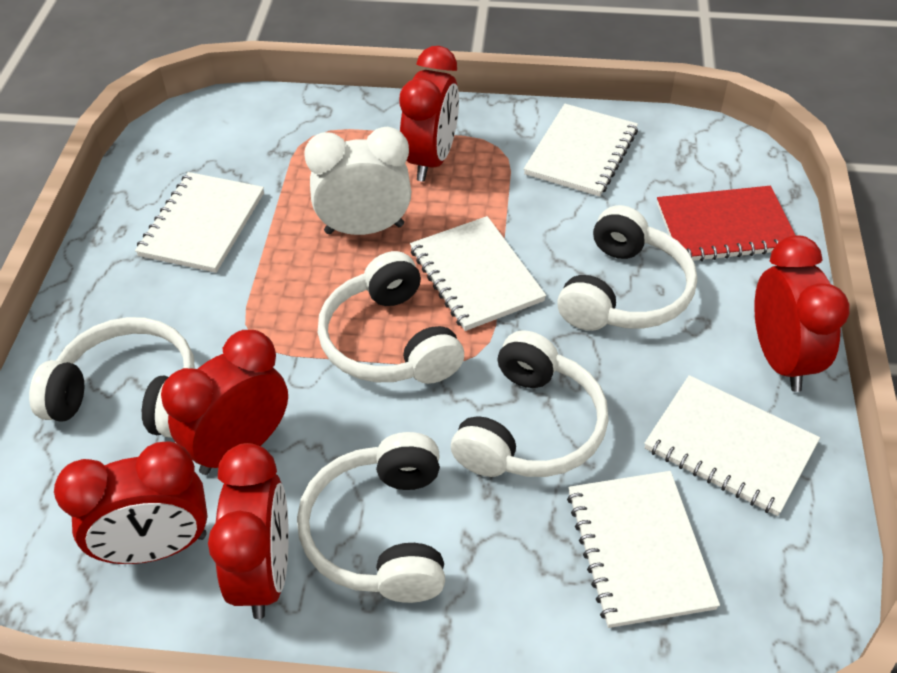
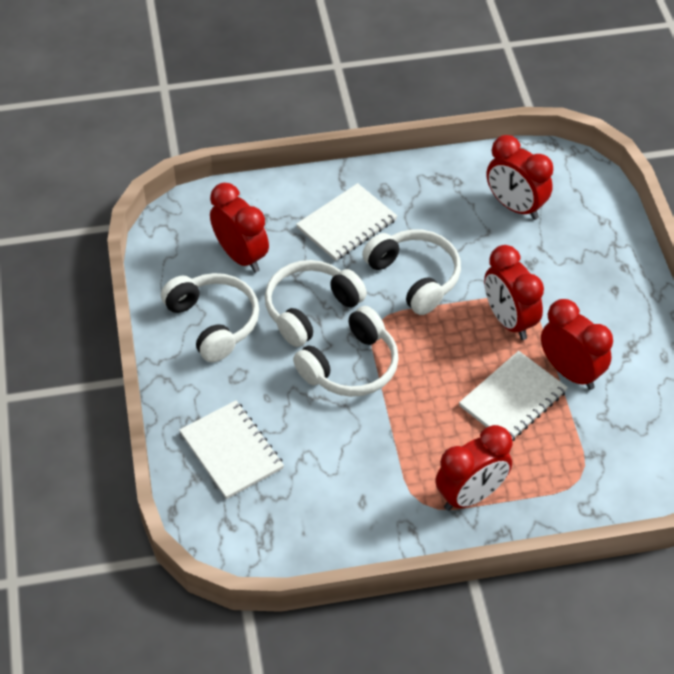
red notebook: 1 -> 0
white clock: 1 -> 0
white headphones: 5 -> 4
white notebook: 5 -> 3

